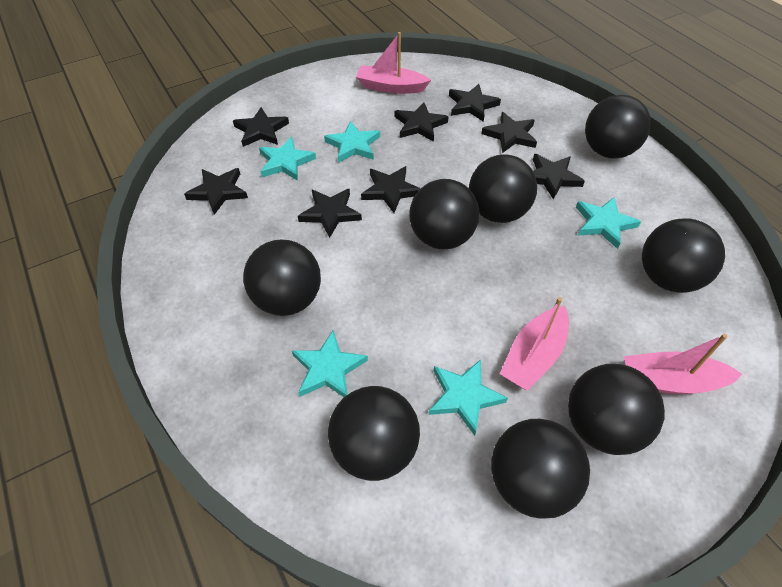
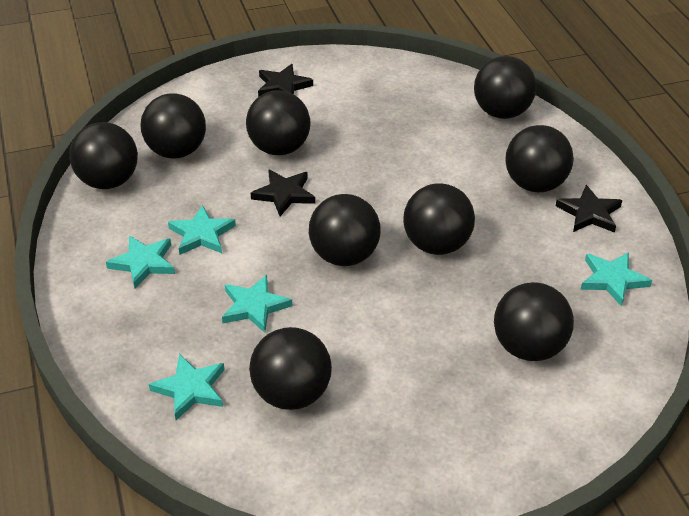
black ball: 8 -> 9
black star: 8 -> 3
pink boat: 3 -> 0

